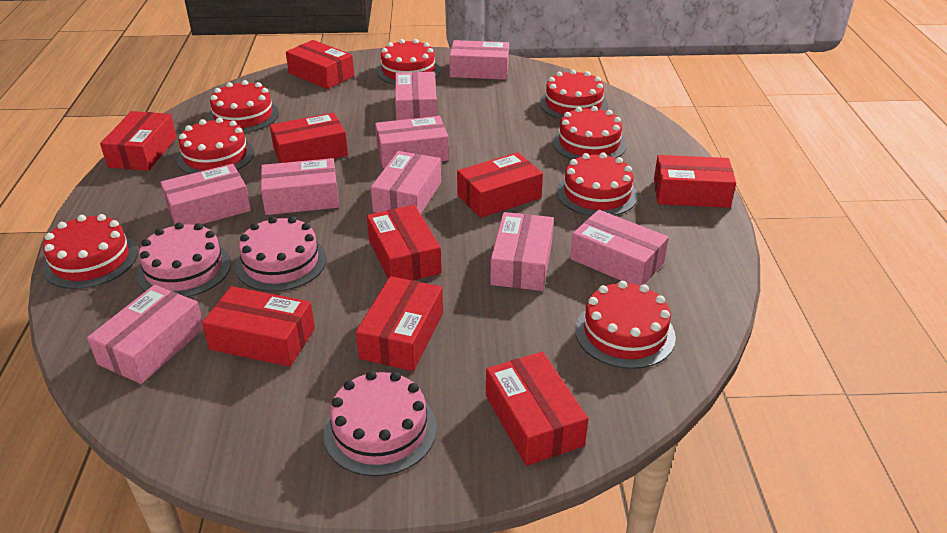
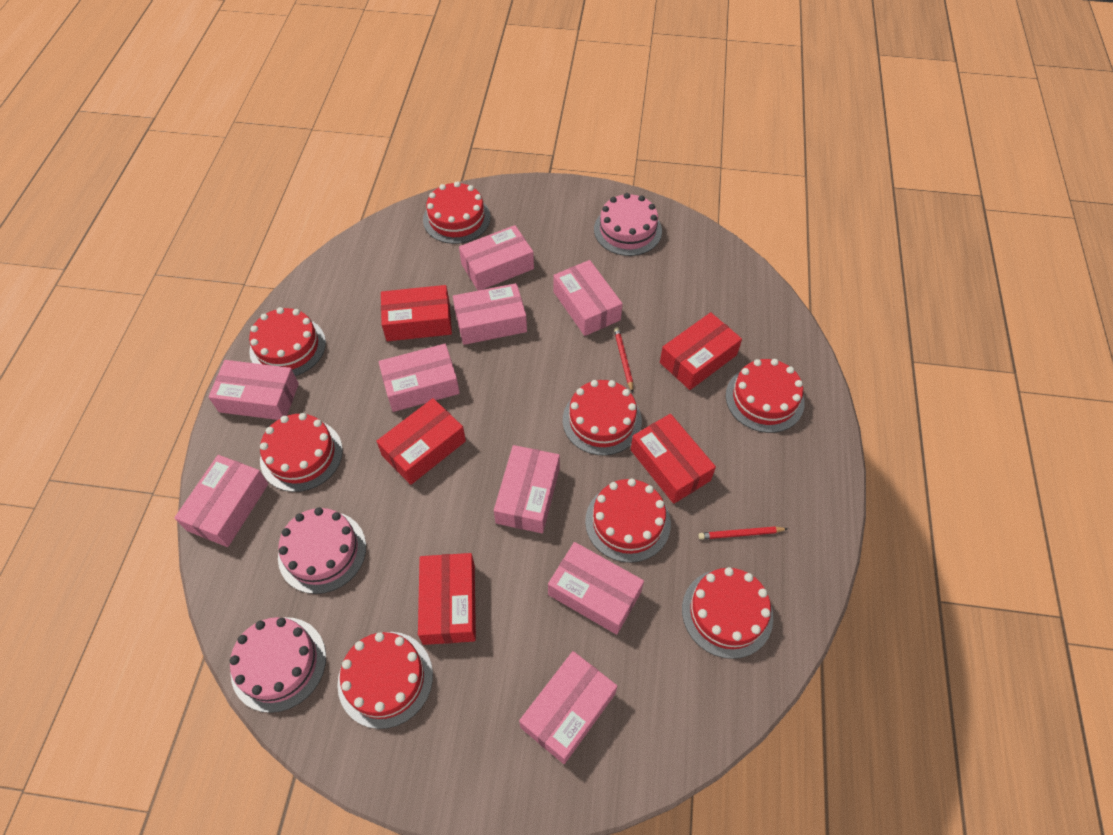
red box: 9 -> 5
red pencil: 0 -> 2

